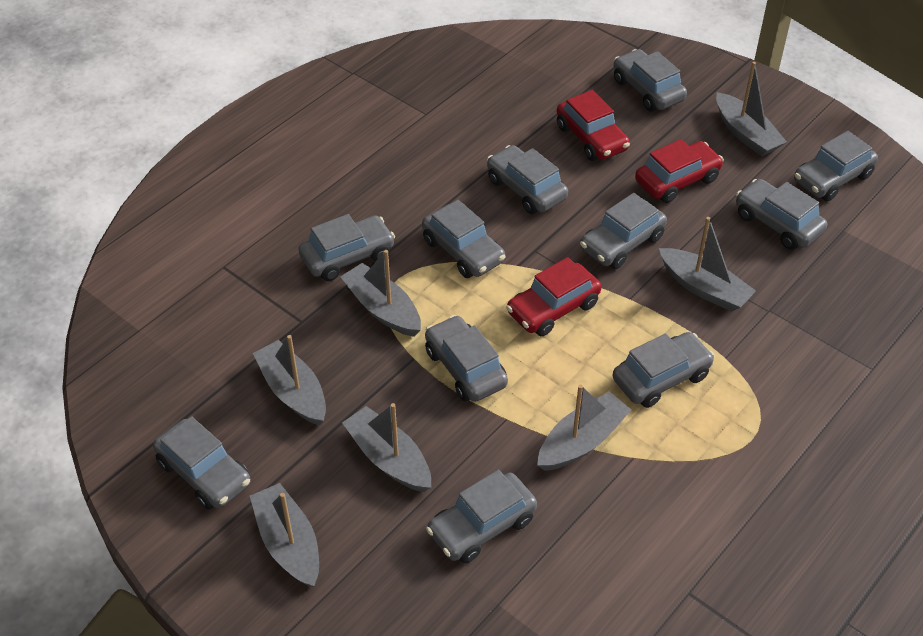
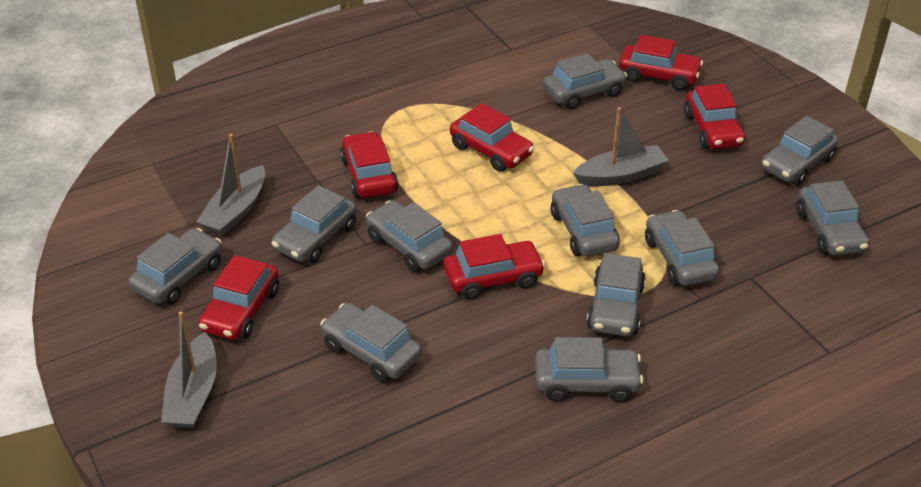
grey boat: 7 -> 3
red car: 3 -> 6

